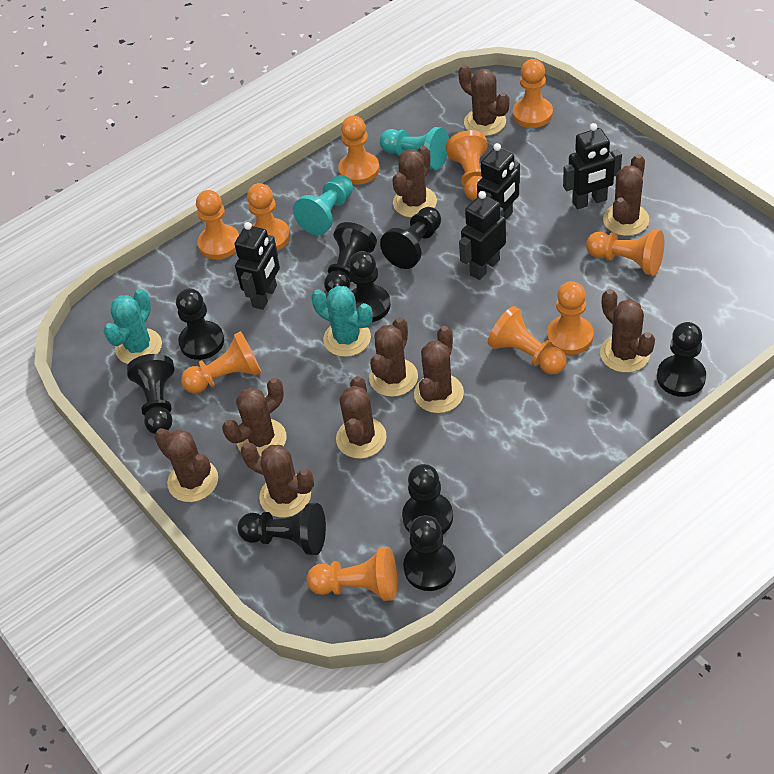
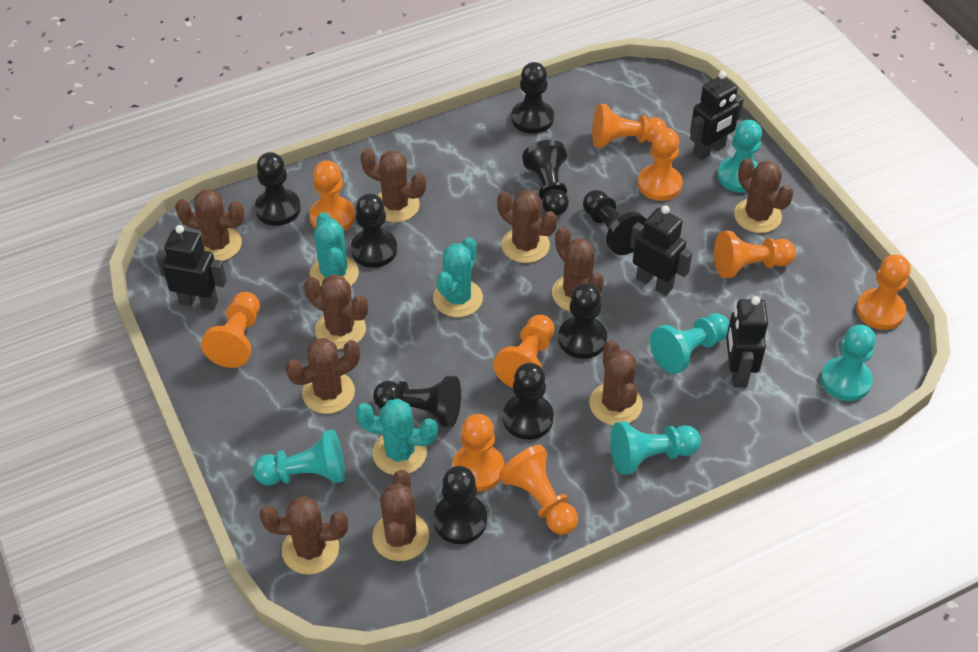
orange pawn: 10 -> 9
turquoise cactus: 2 -> 3
turquoise pawn: 2 -> 5

